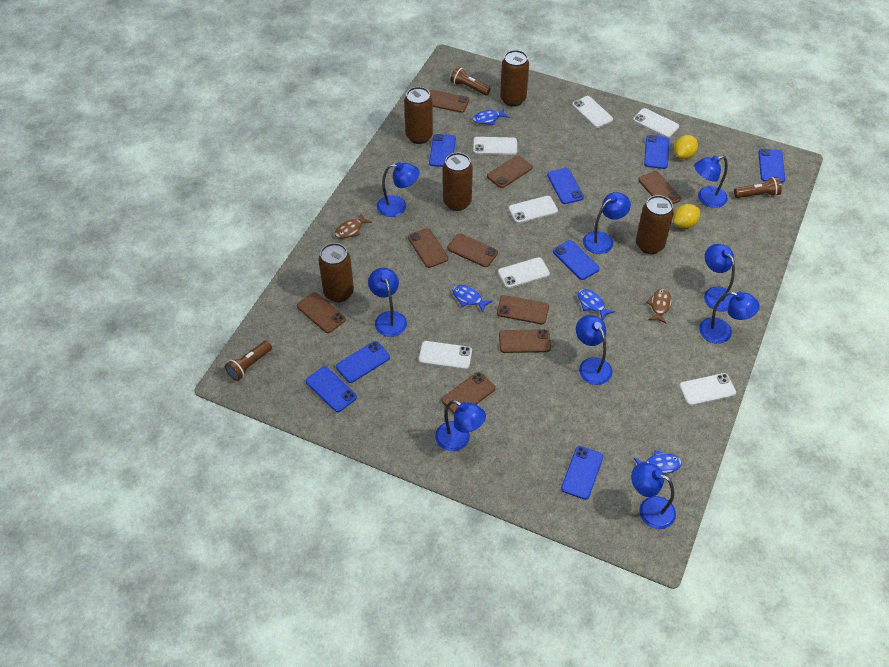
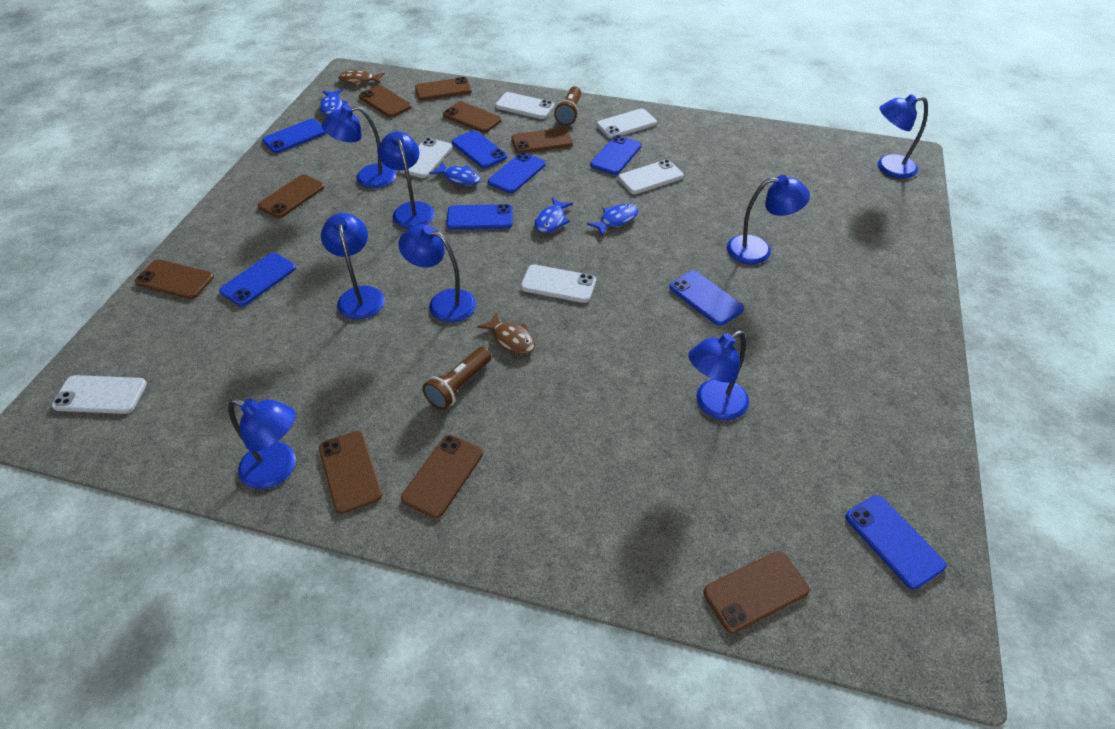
blue lamp: 9 -> 8
brown can: 5 -> 0
brown flashlight: 3 -> 2
white phone: 7 -> 6
yellow lemon: 2 -> 0

